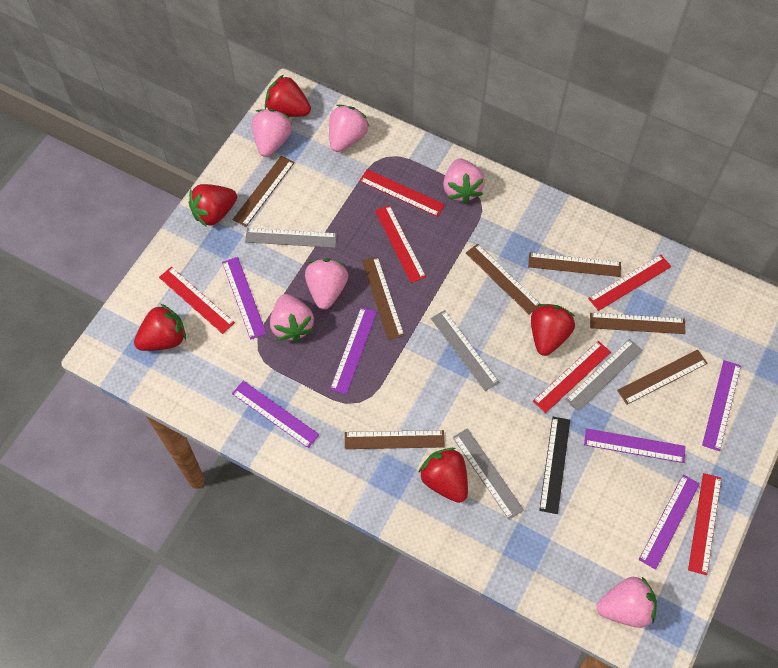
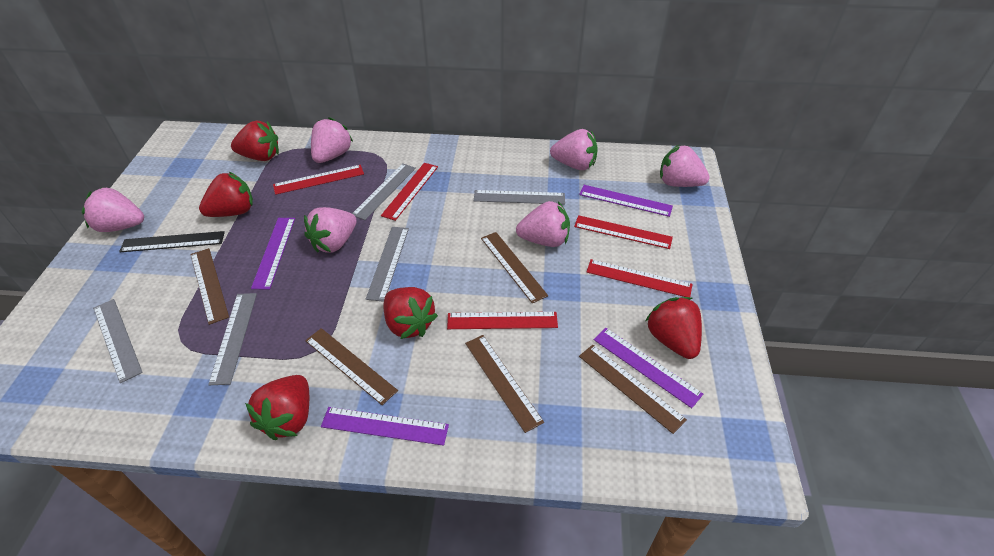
brown ruler: 7 -> 5
grey ruler: 4 -> 5
purple ruler: 6 -> 4
red ruler: 6 -> 5

